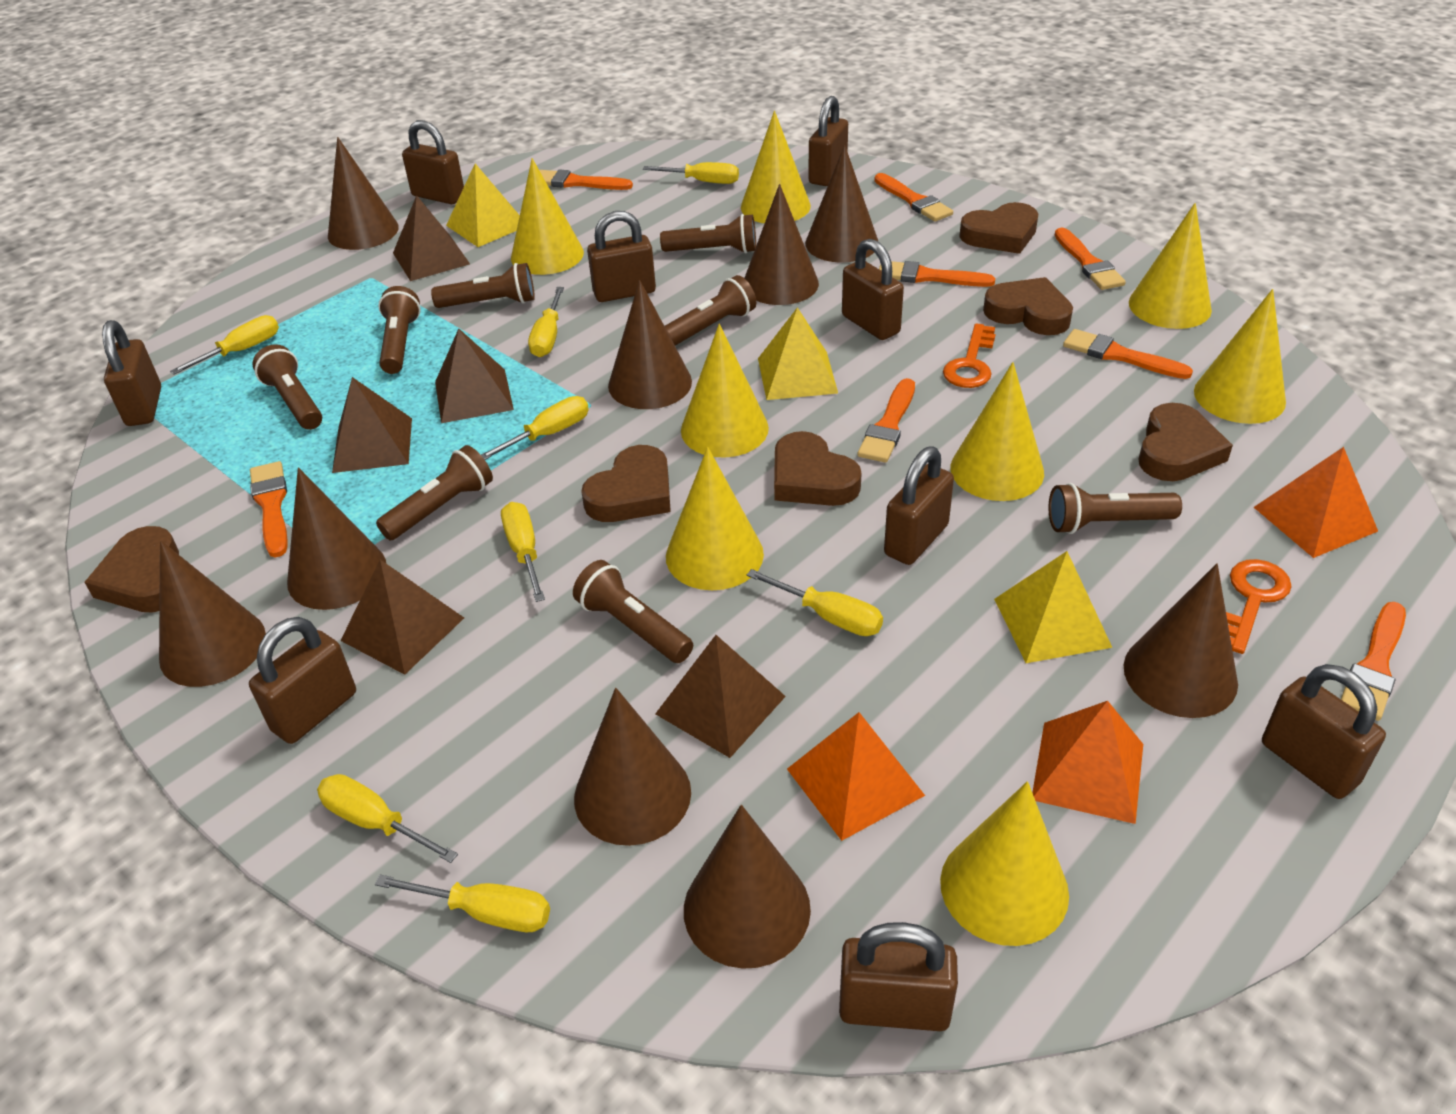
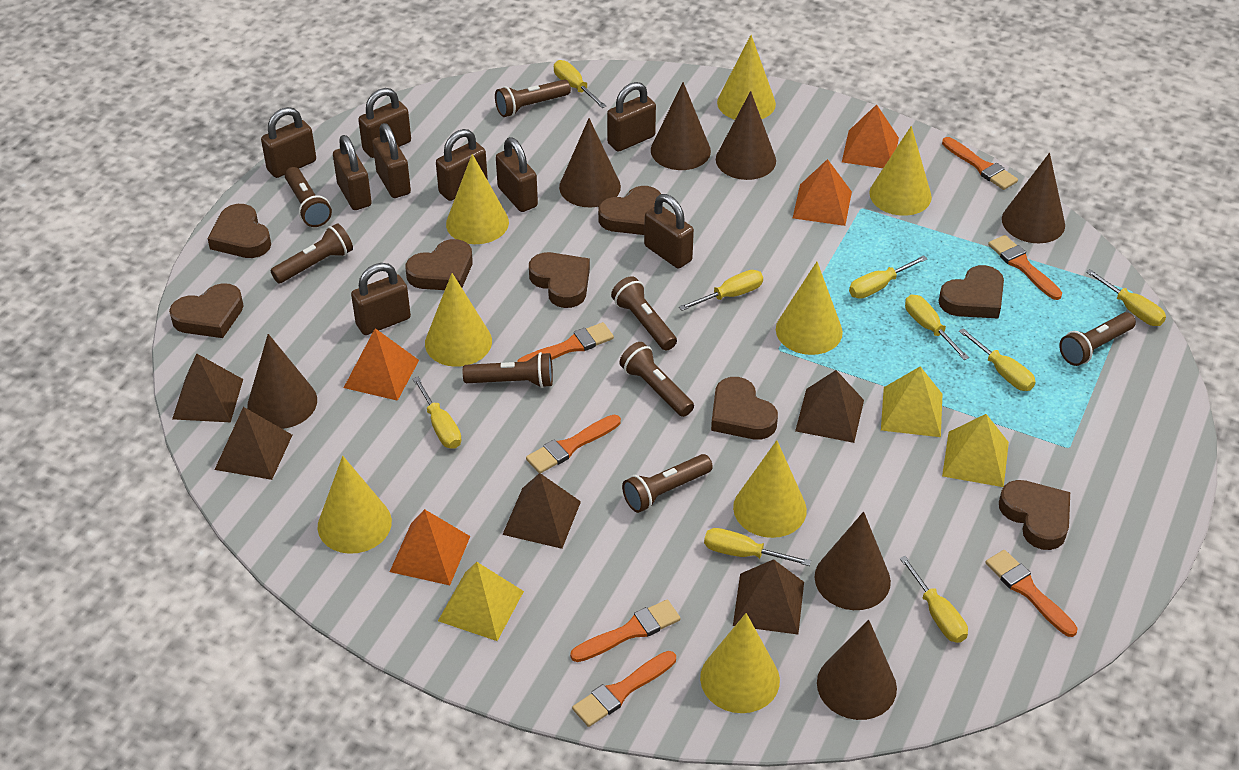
brown cone: 9 -> 7
brown heart: 6 -> 8
orange brush: 8 -> 7
orange key: 2 -> 0
orange pyramid: 3 -> 4
yellow screwdriver: 8 -> 9

